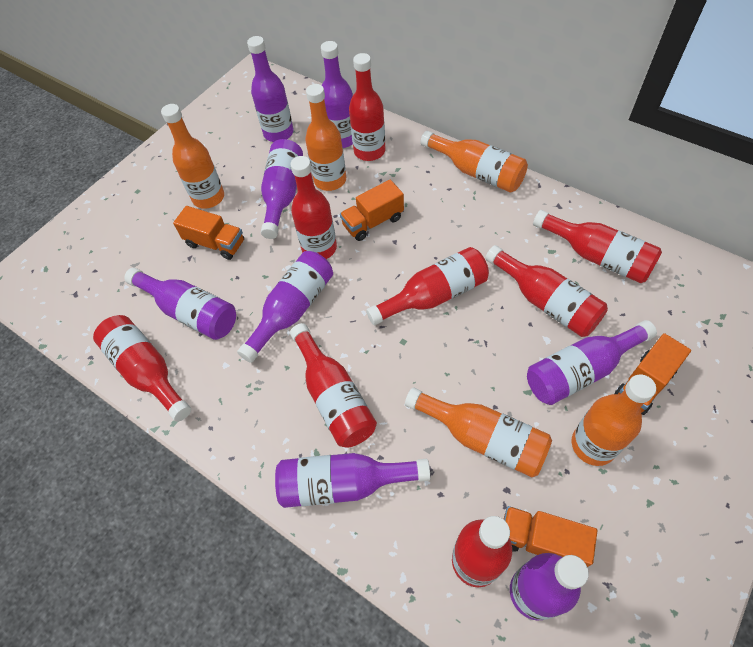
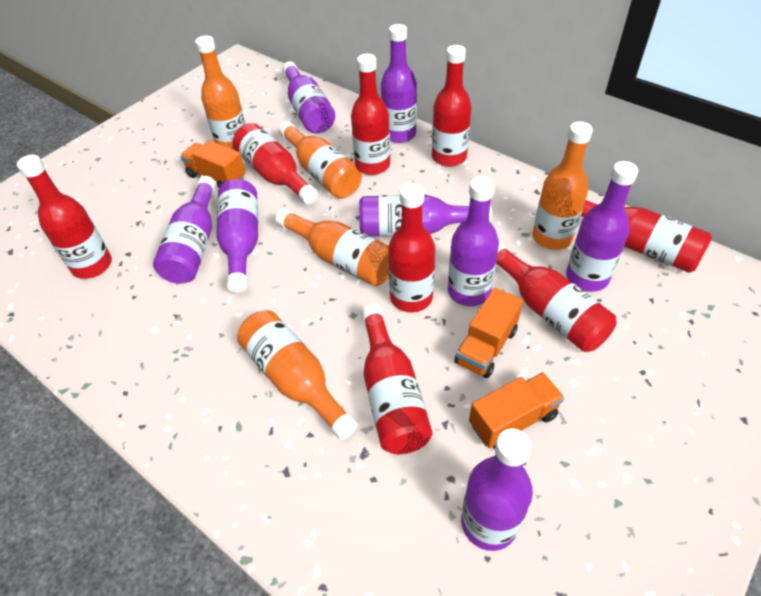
orange truck: 4 -> 3

